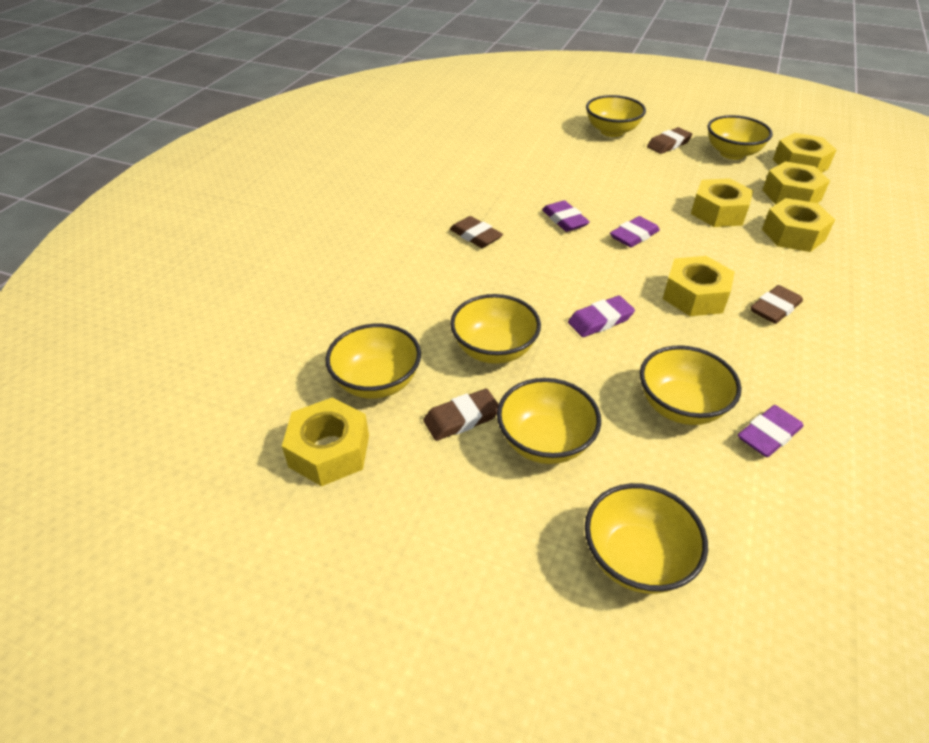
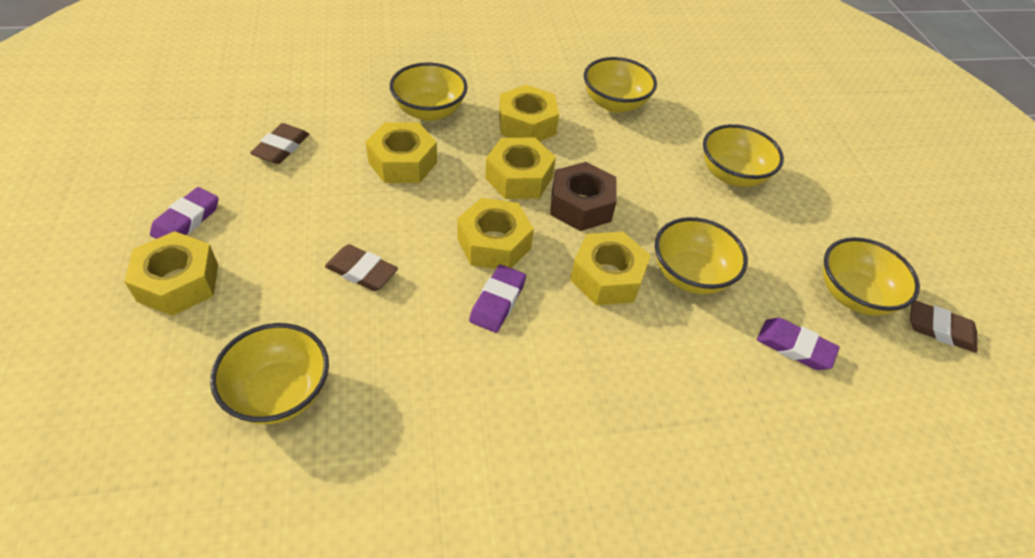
brown eraser: 4 -> 3
brown nut: 0 -> 1
purple eraser: 4 -> 3
yellow bowl: 7 -> 6

